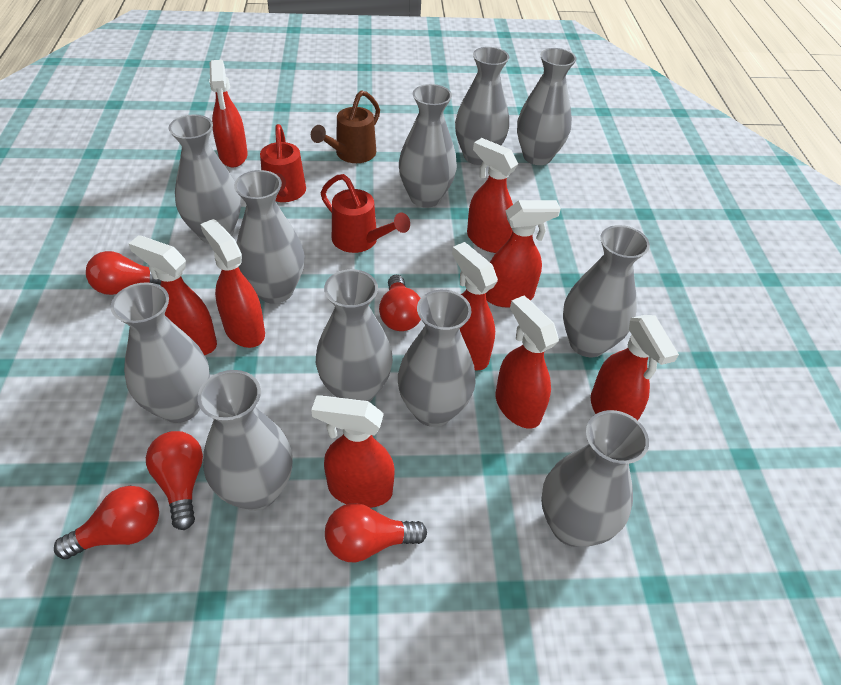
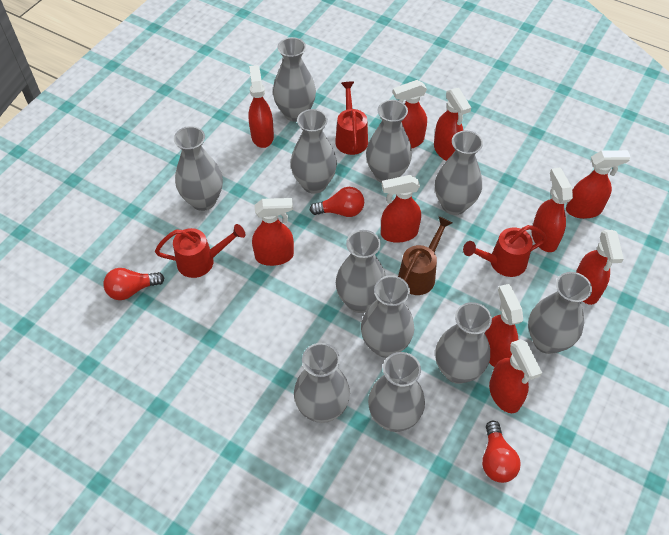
red light bulb: 5 -> 3
red spray bottle: 9 -> 10
red watering can: 2 -> 3

